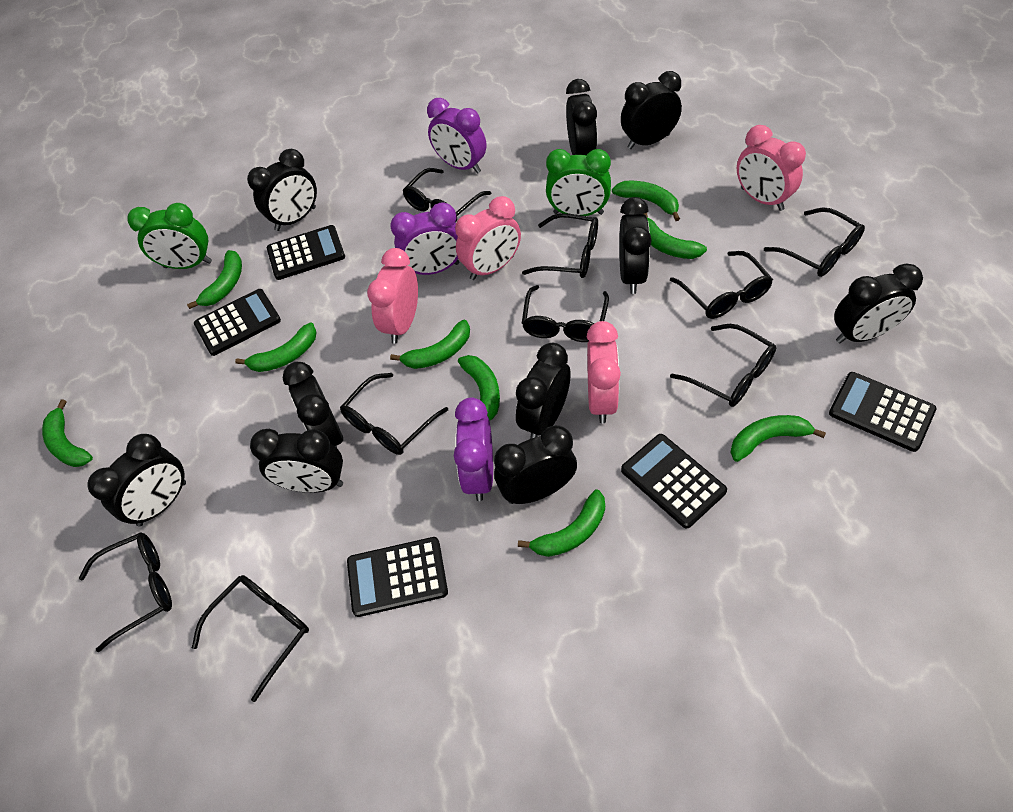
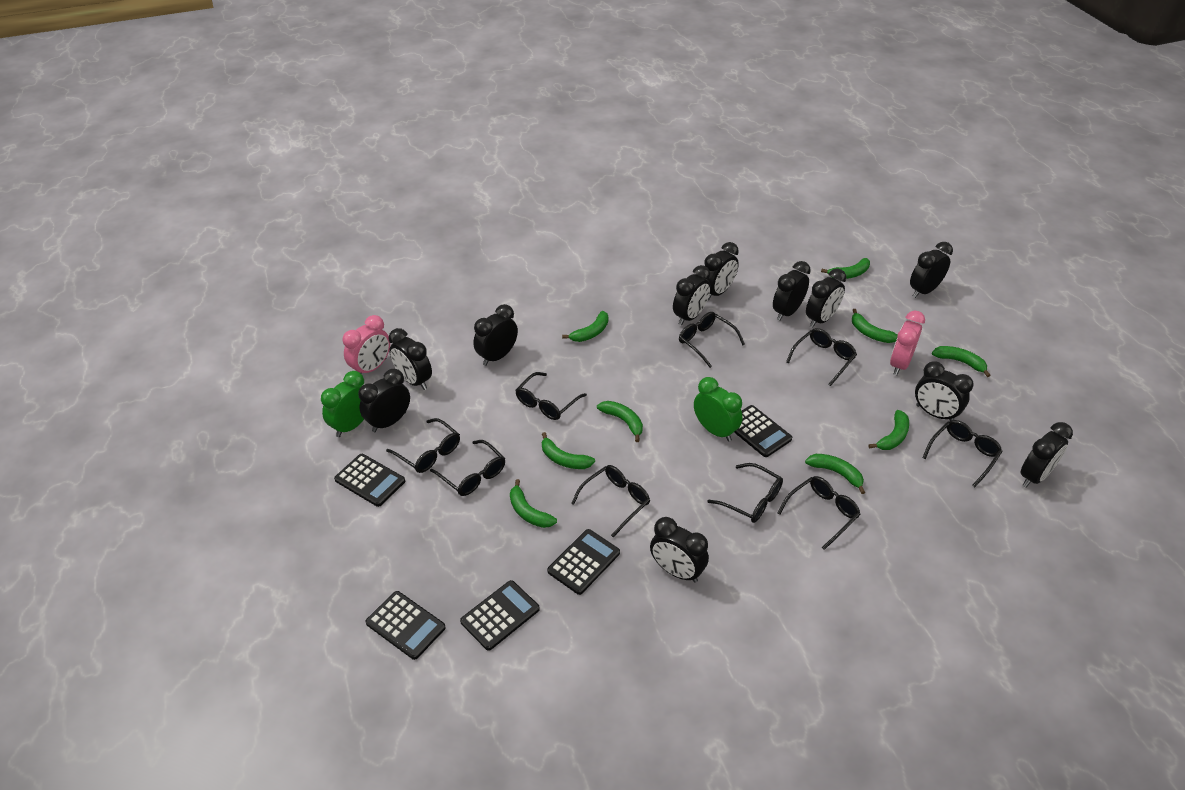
black clock: 10 -> 11
pink clock: 4 -> 2
purple clock: 3 -> 0

